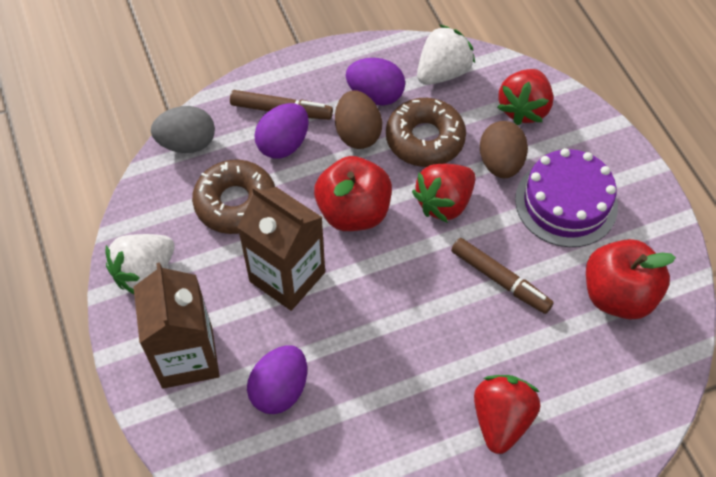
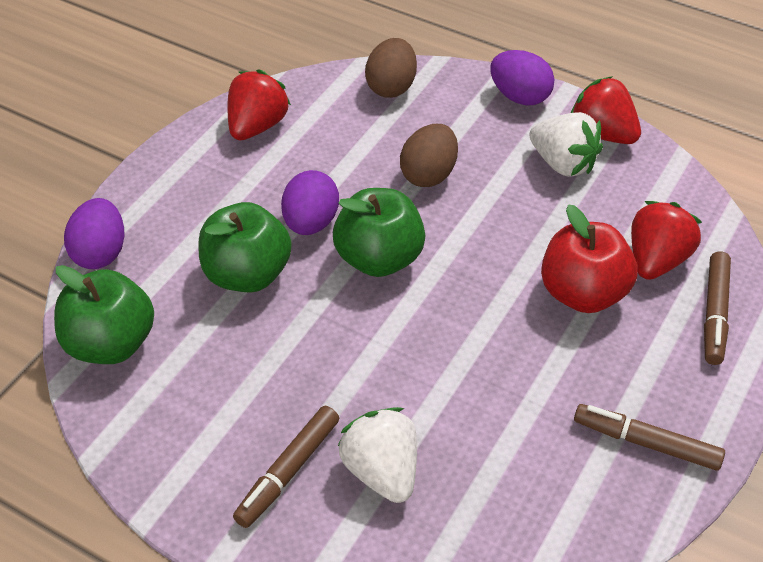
brown carton: 2 -> 0
brown donut: 2 -> 0
brown marker: 2 -> 3
green apple: 0 -> 3
grey egg: 1 -> 0
purple cake: 1 -> 0
red apple: 2 -> 1

